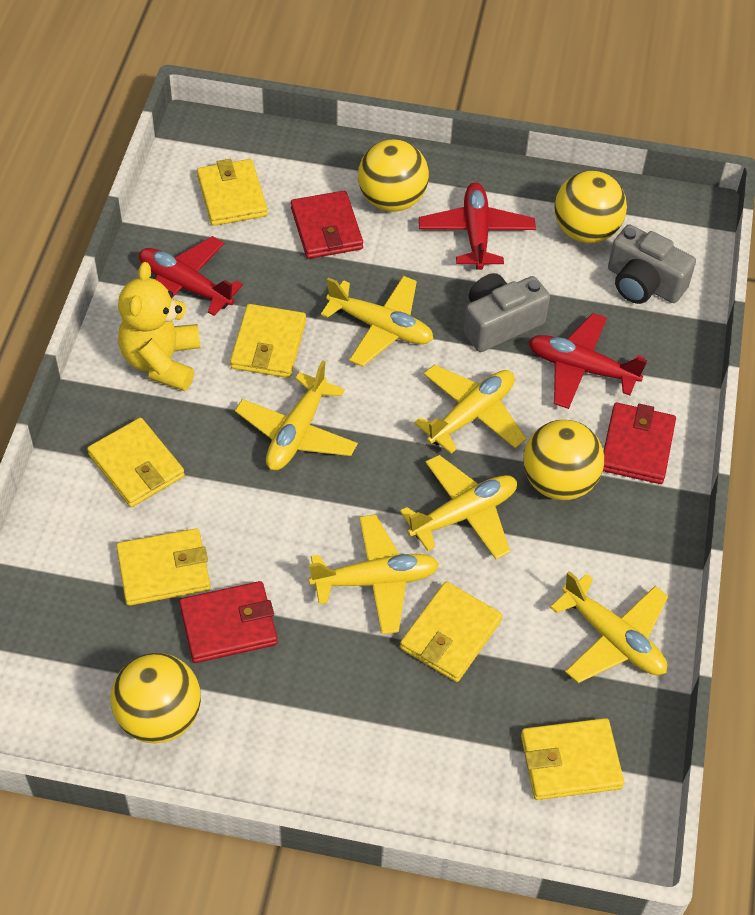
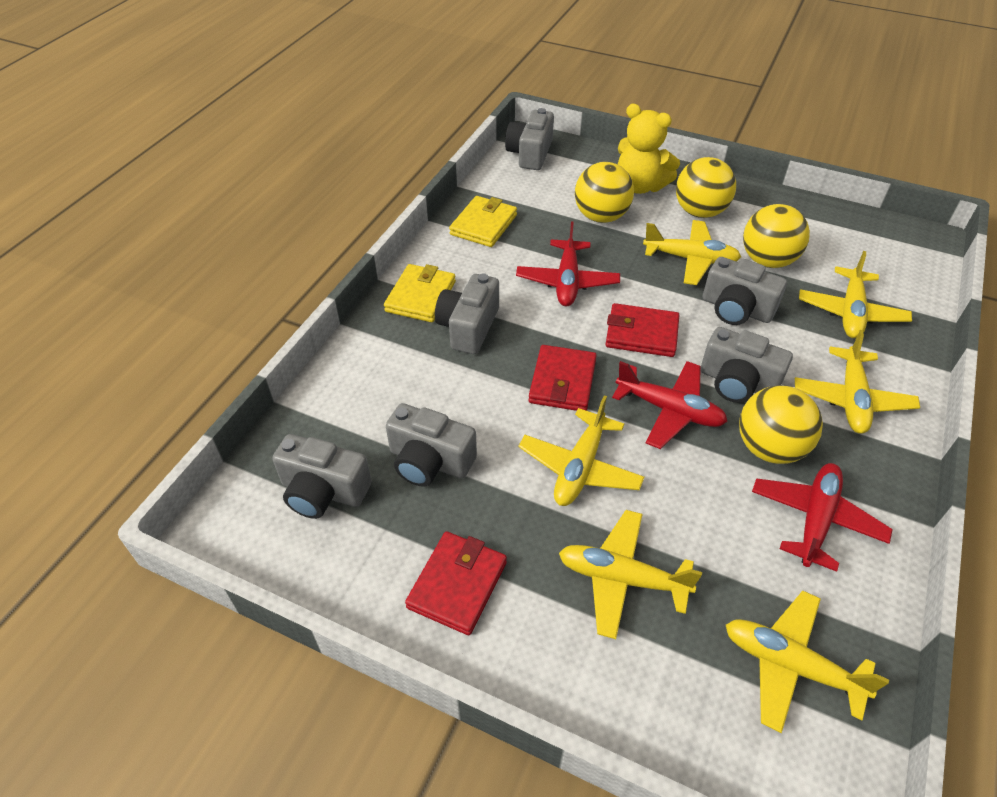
grey camera: 2 -> 6
yellow wallet: 6 -> 2

